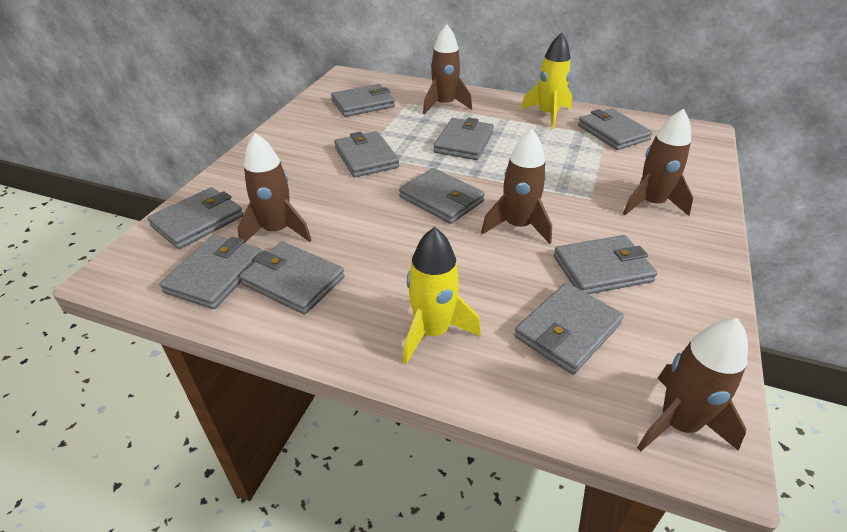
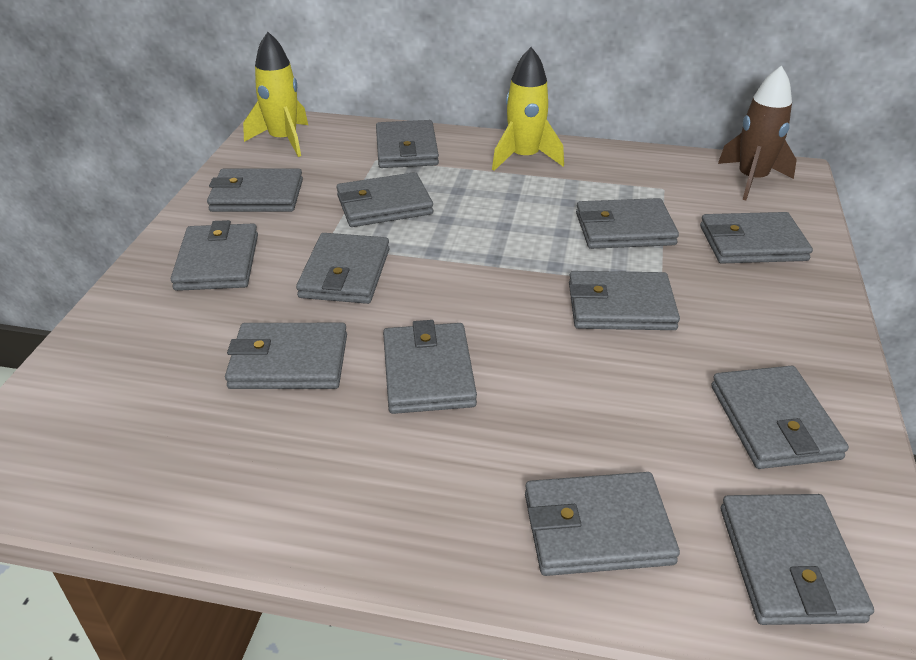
brown rocket: 5 -> 1
grey wallet: 10 -> 13

